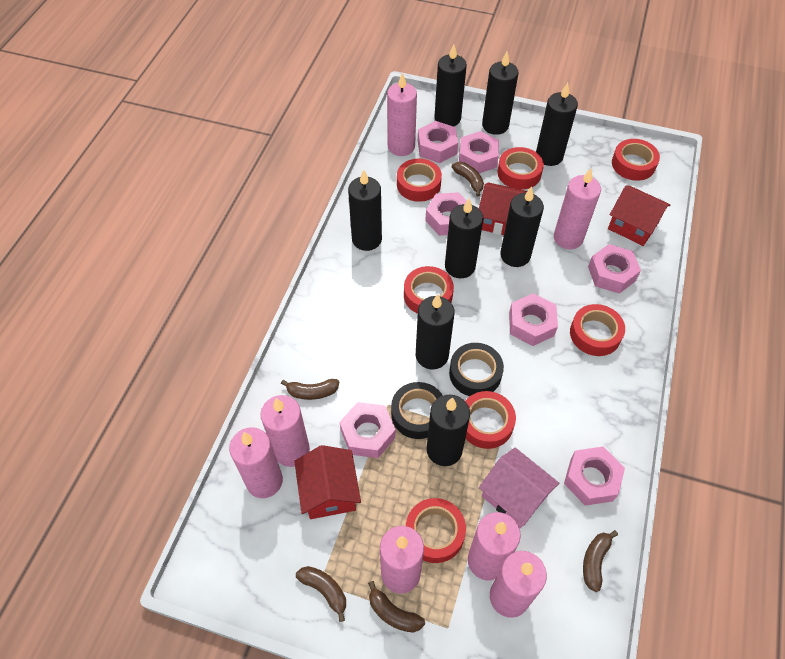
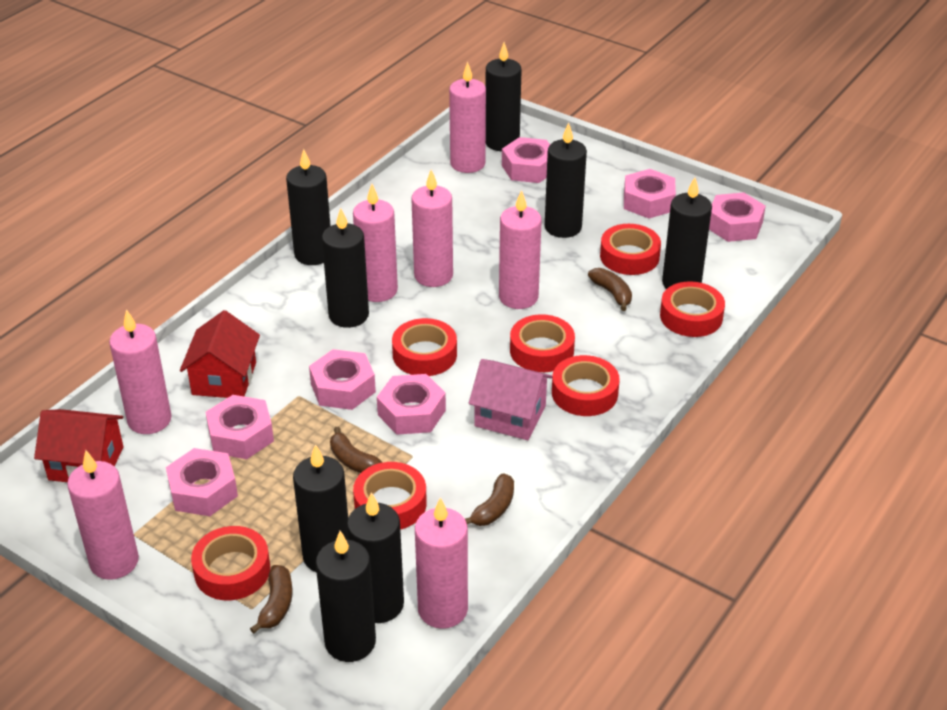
black tape: 2 -> 0
brown banana: 5 -> 4
red house: 3 -> 2

